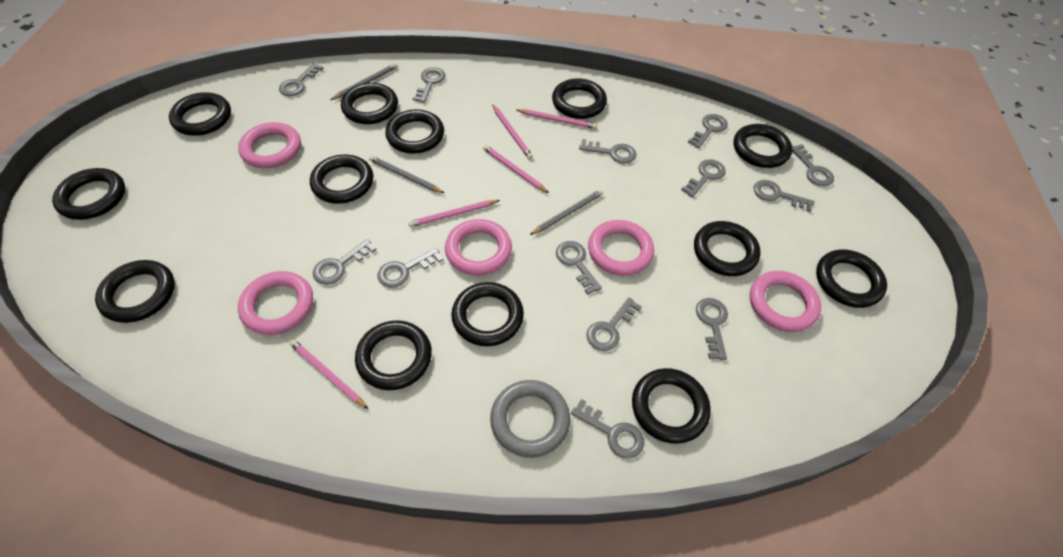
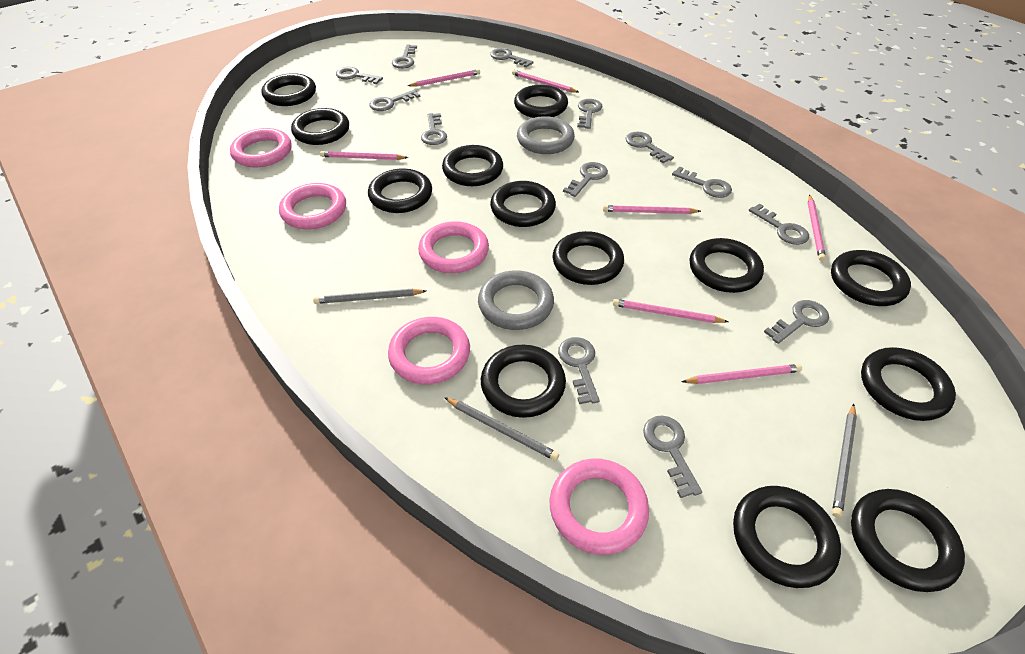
grey ring: 1 -> 2
pink pencil: 5 -> 7

